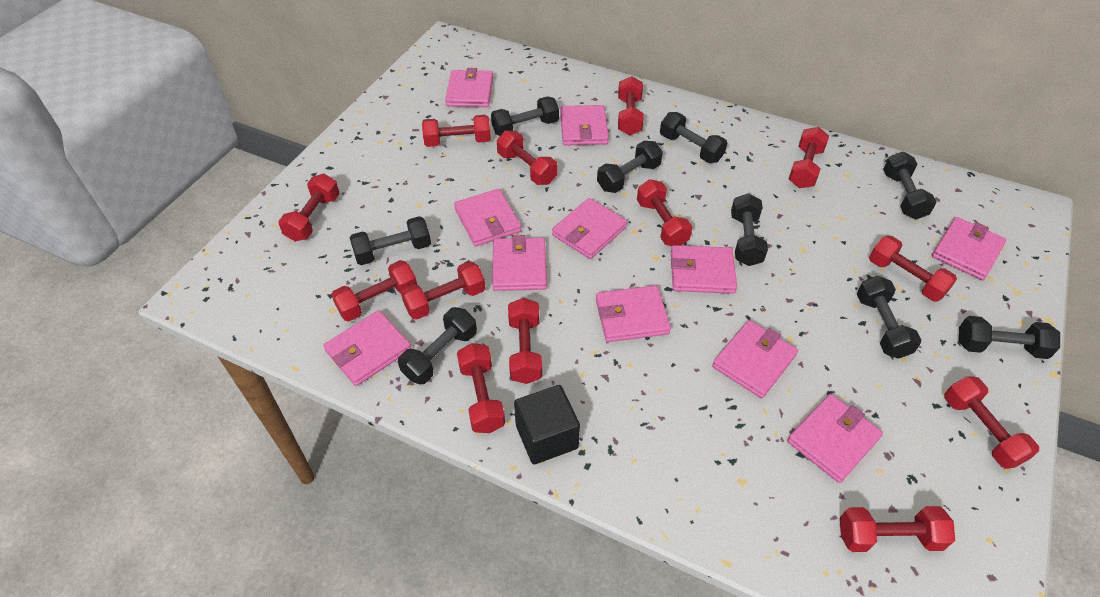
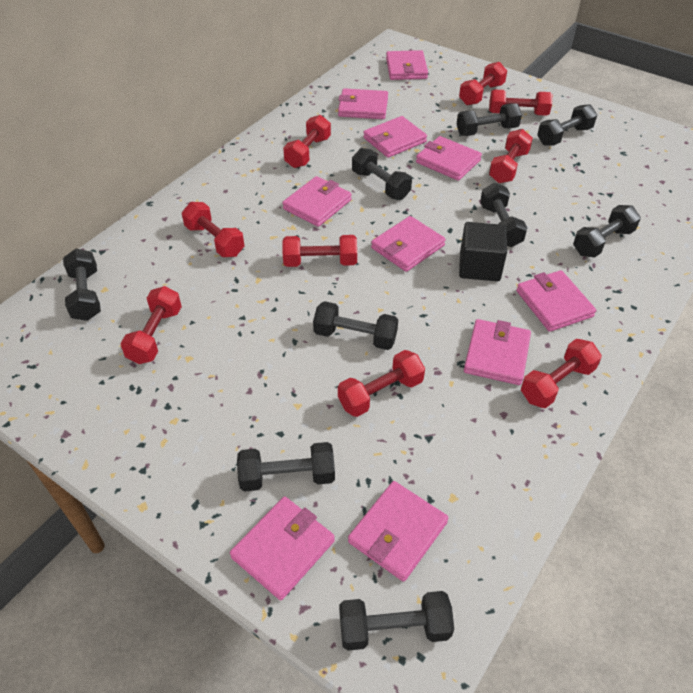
pink wallet: 11 -> 10
red dumbbell: 13 -> 9

